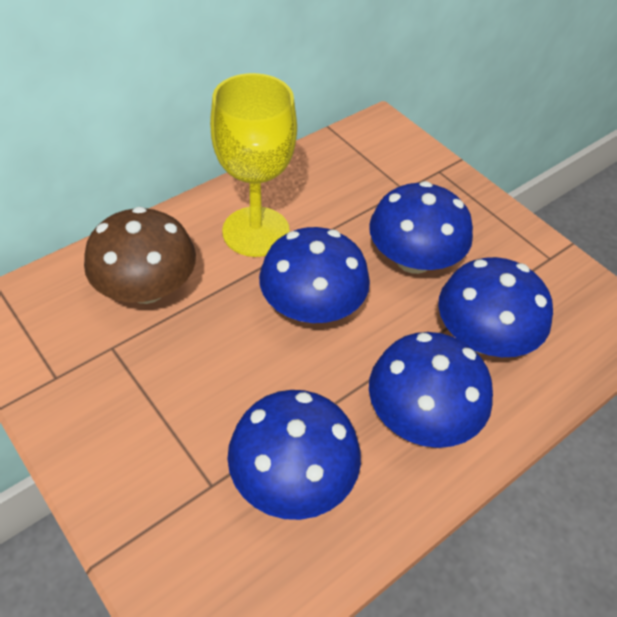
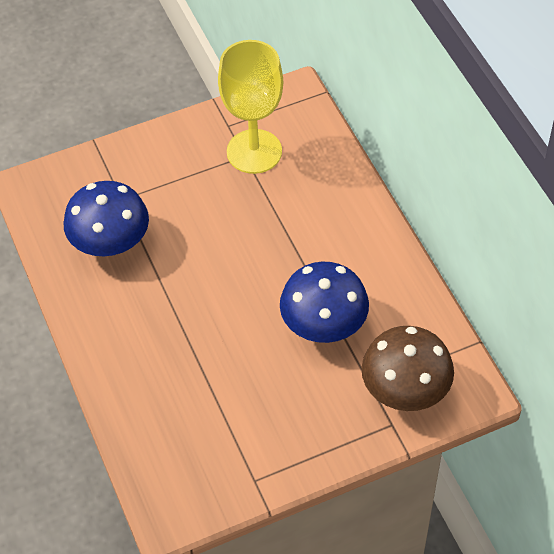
blue mushroom: 5 -> 2

